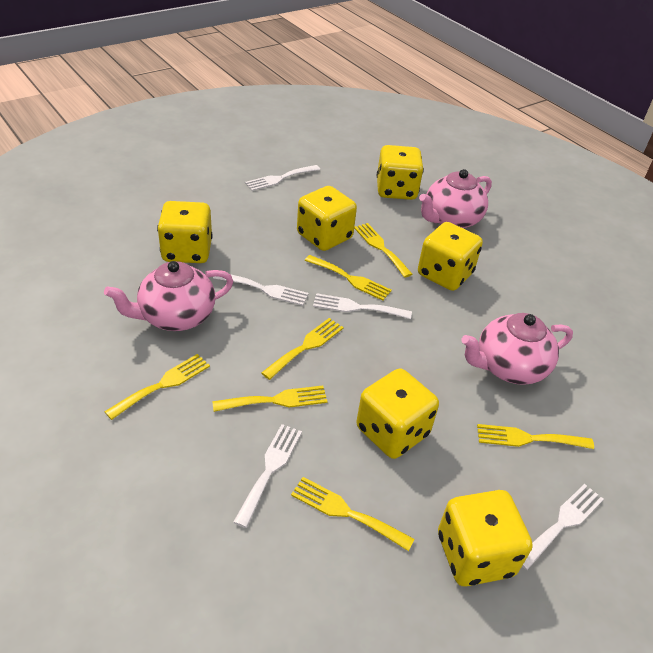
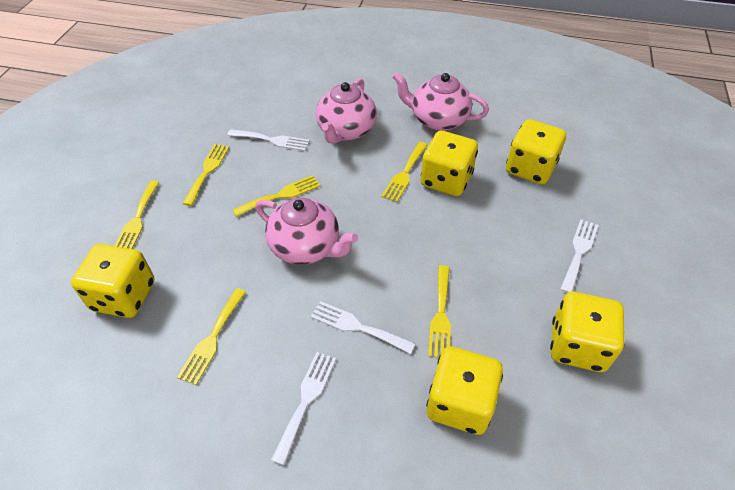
white fork: 5 -> 4
yellow dice: 6 -> 5
yellow fork: 7 -> 6

